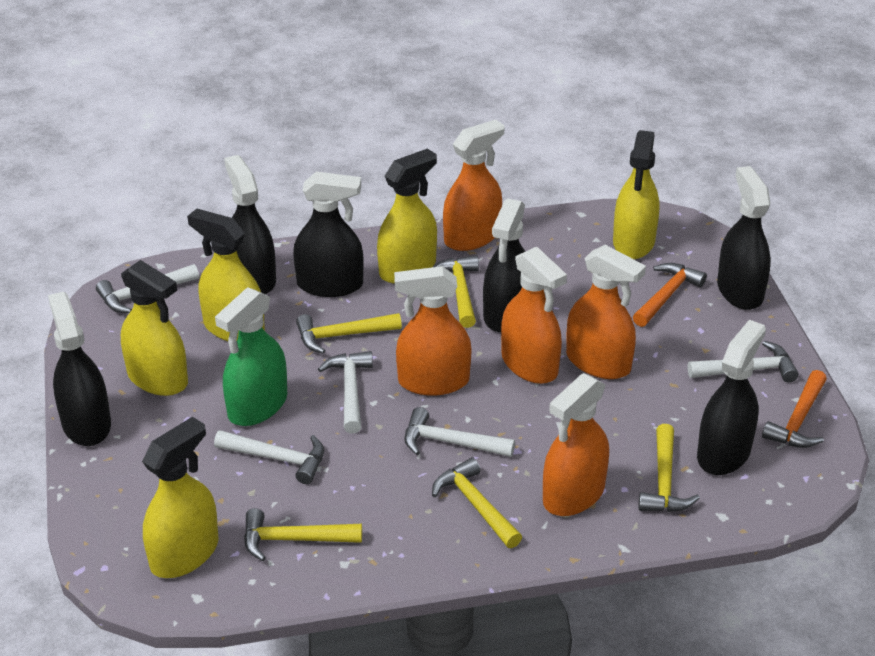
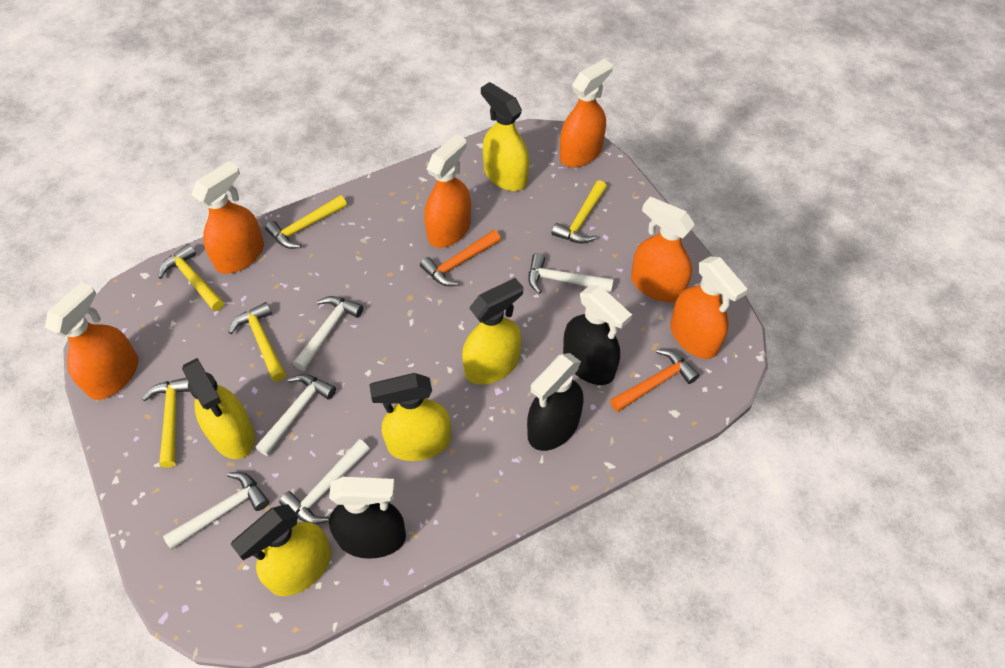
black spray bottle: 6 -> 3
green spray bottle: 1 -> 0
orange spray bottle: 5 -> 6

